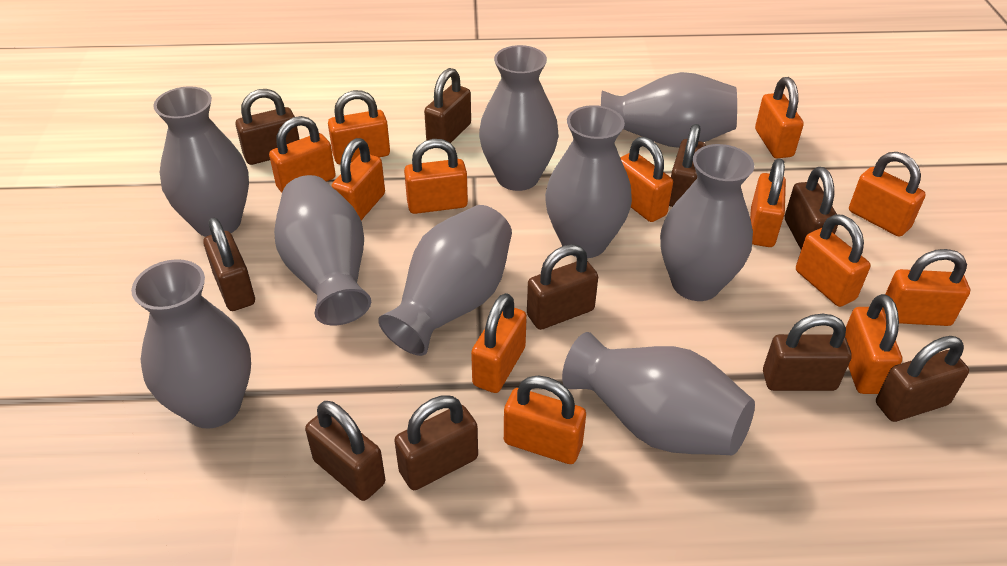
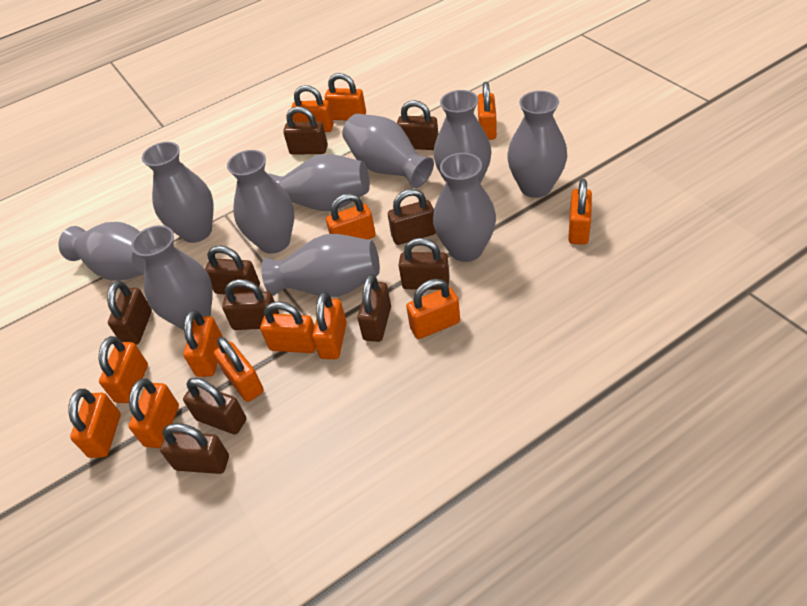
grey vase: 9 -> 10

